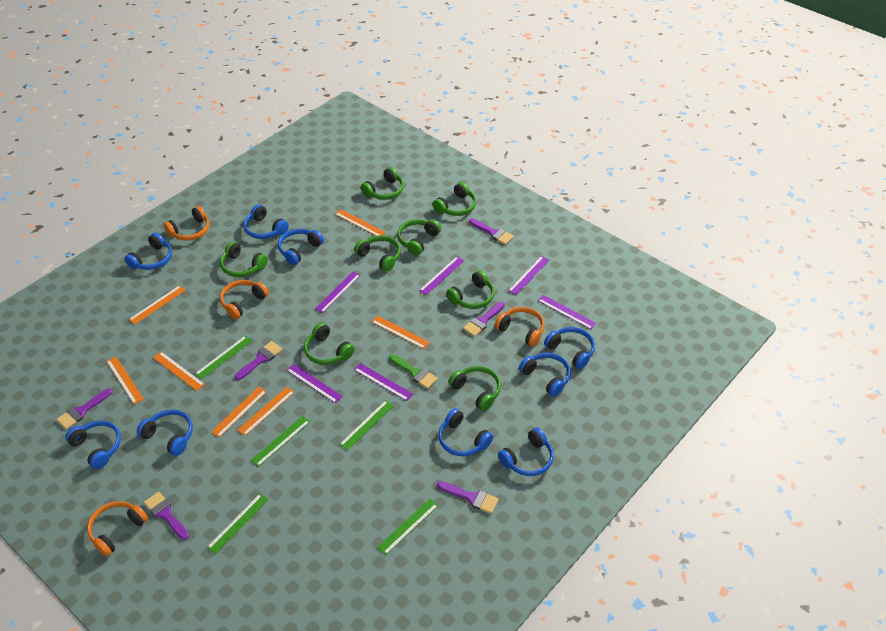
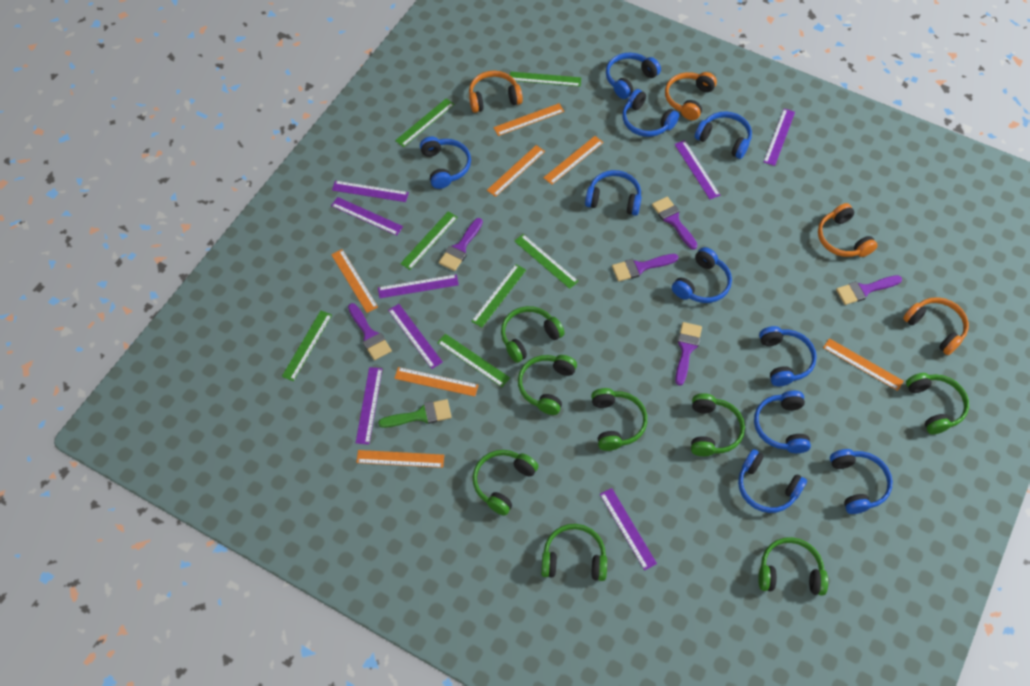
blue headphones: 9 -> 10
green ruler: 5 -> 7
purple ruler: 6 -> 8

